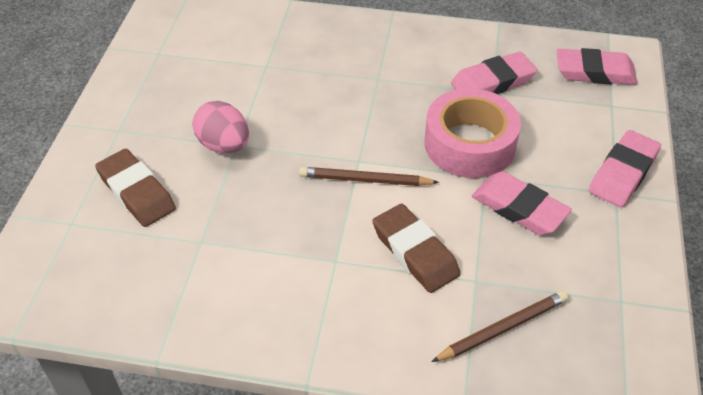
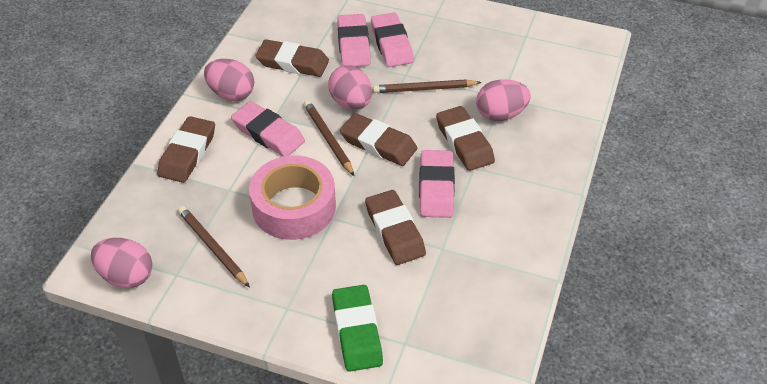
brown eraser: 2 -> 5
brown pencil: 2 -> 3
green eraser: 0 -> 1
pink egg: 1 -> 4

